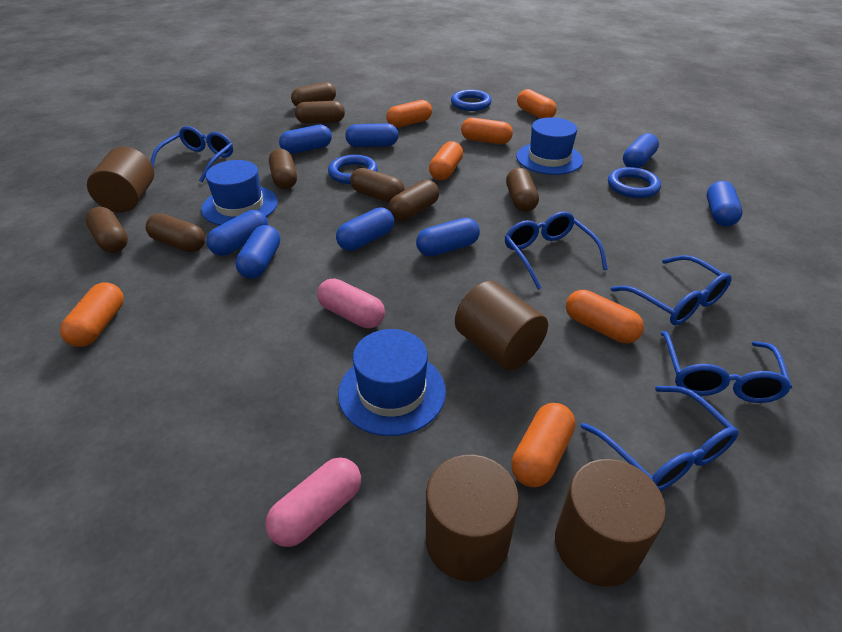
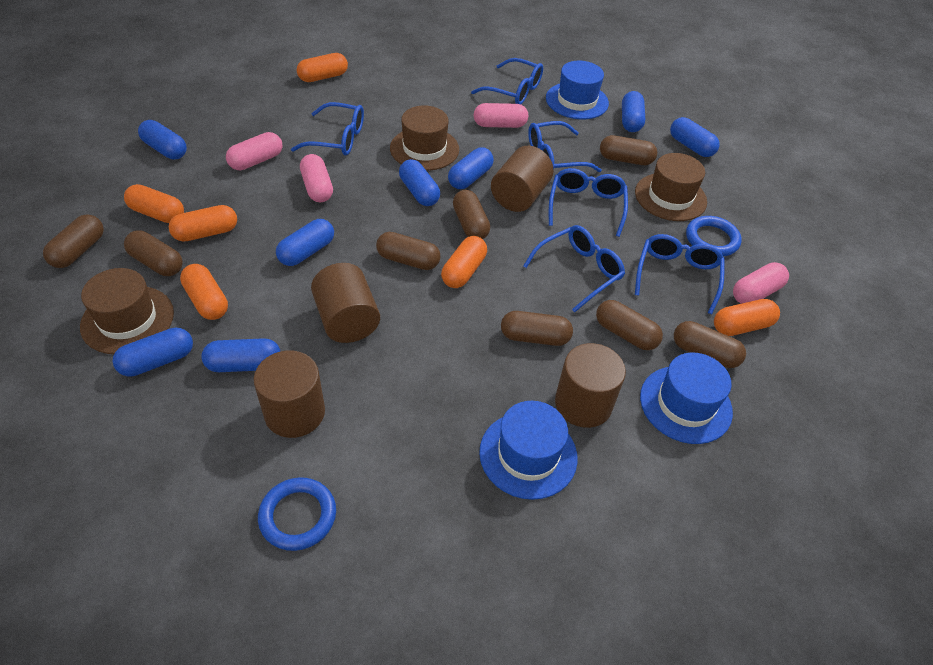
blue glasses: 5 -> 6
blue ring: 3 -> 2
brown hat: 0 -> 3
orange capsule: 7 -> 6
pink capsule: 2 -> 4

